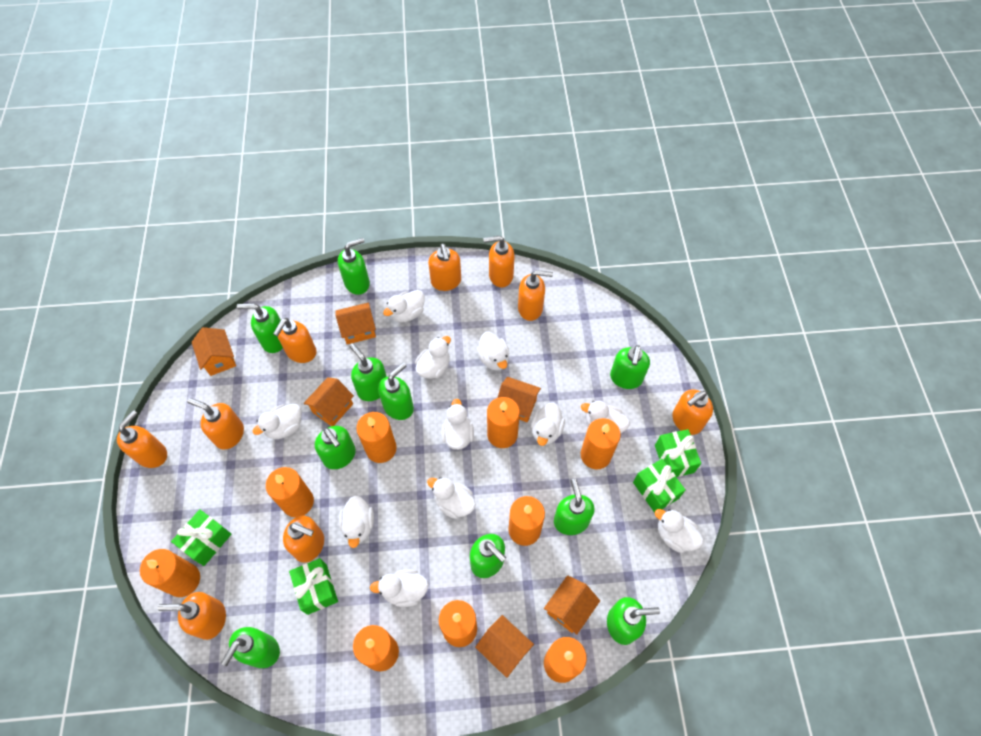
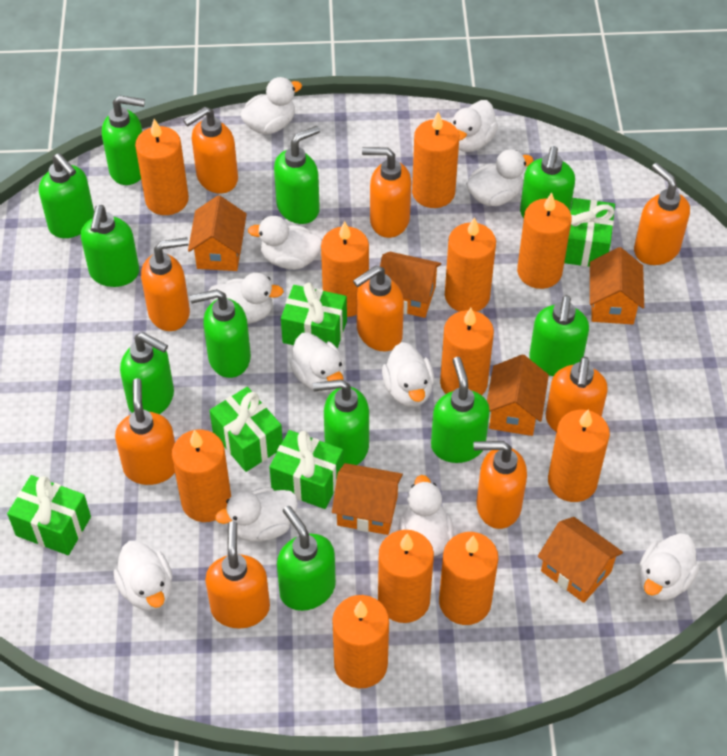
green gift: 4 -> 5
green soap dispenser: 10 -> 11
orange candle: 9 -> 11

